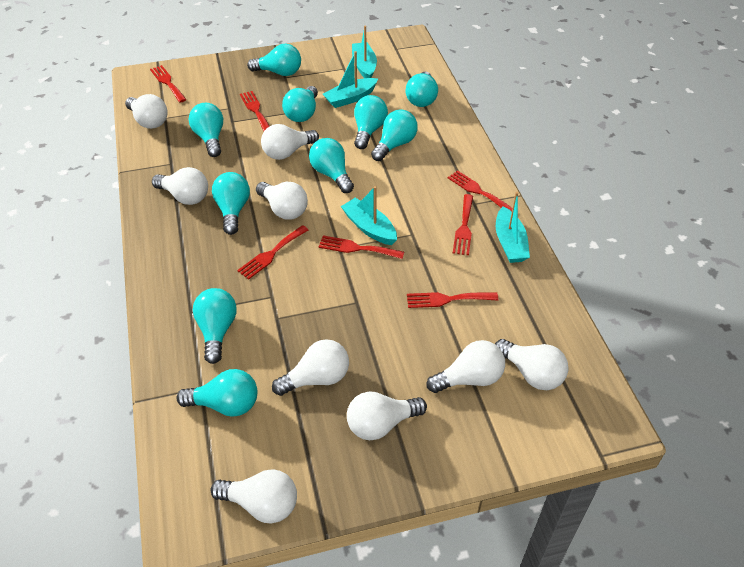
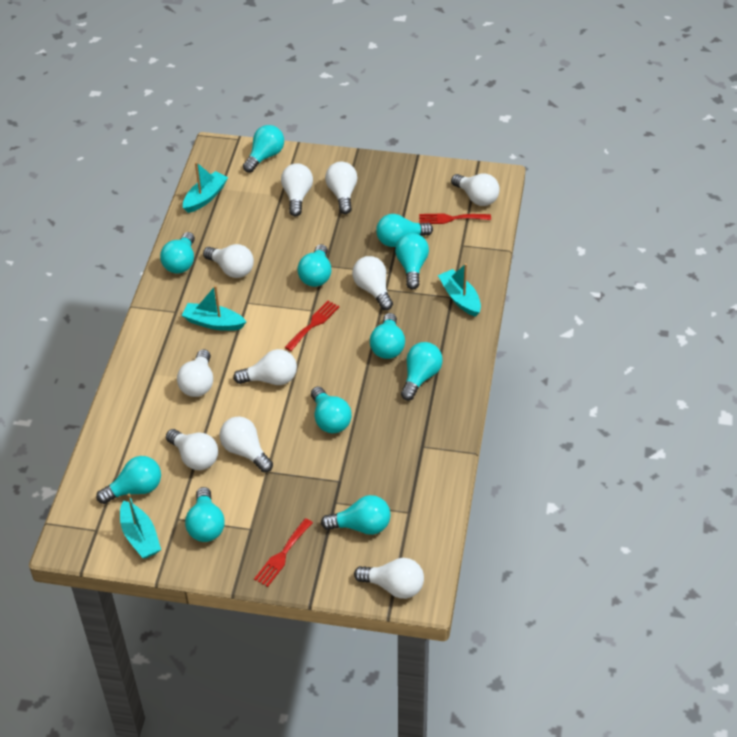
red fork: 7 -> 3
turquoise light bulb: 10 -> 11
white light bulb: 9 -> 10

